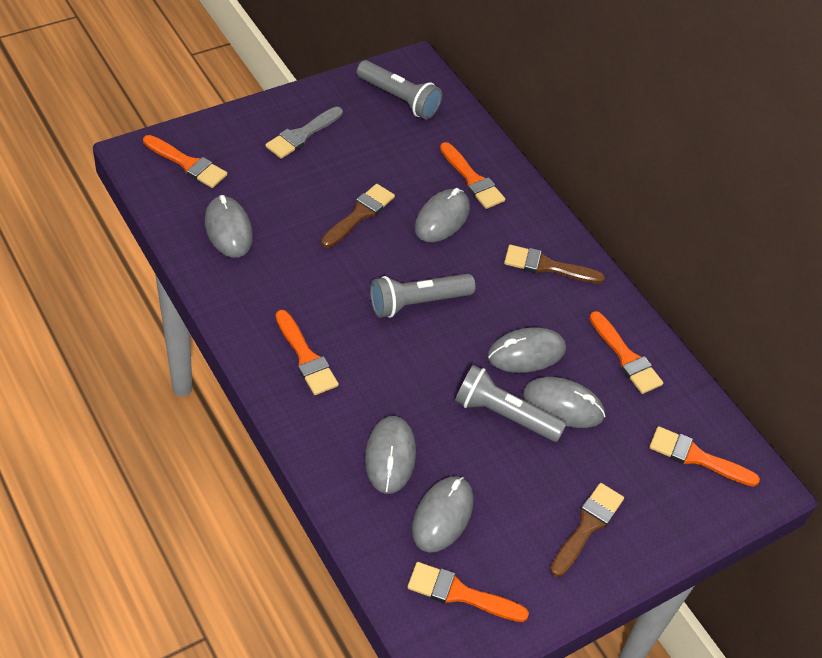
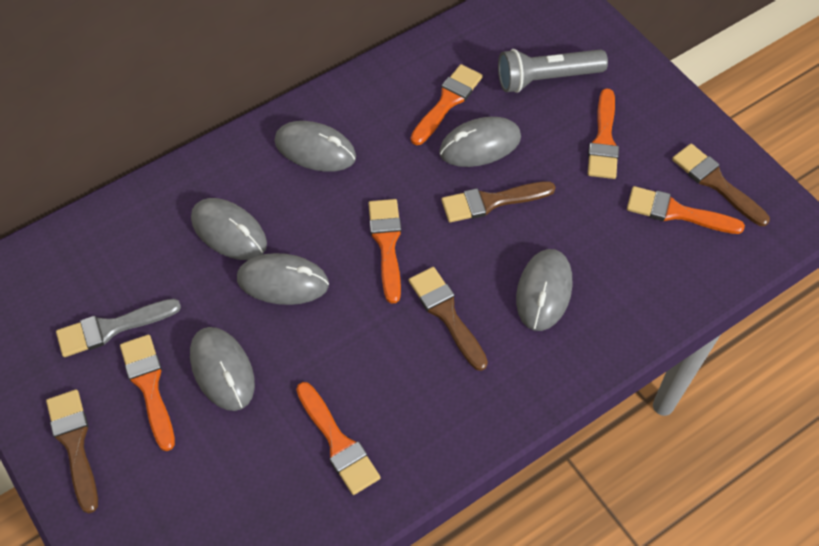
brown brush: 3 -> 4
grey flashlight: 3 -> 1

